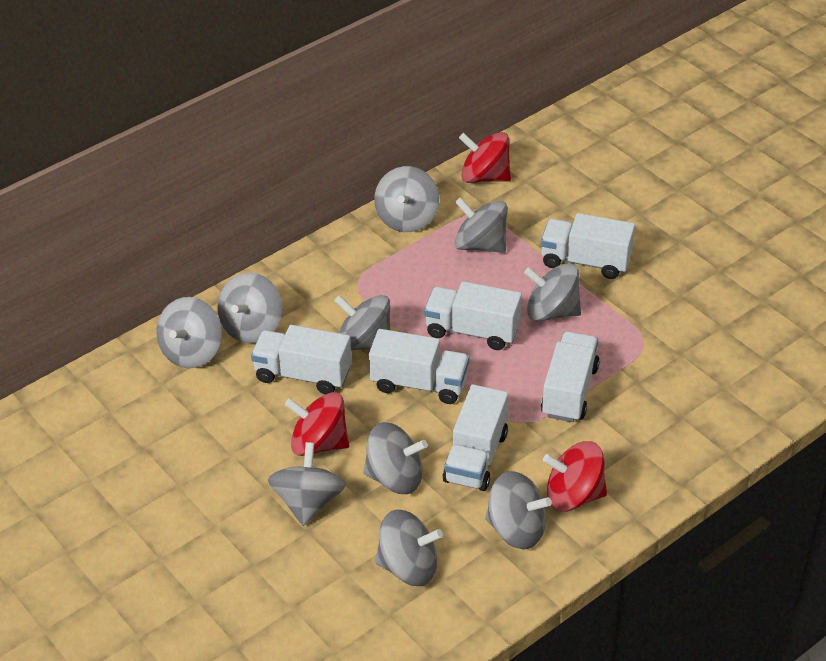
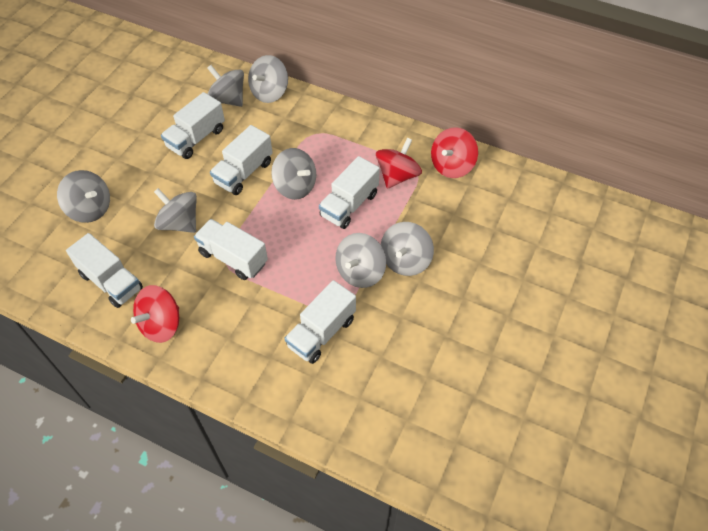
grey spinning top: 10 -> 7

